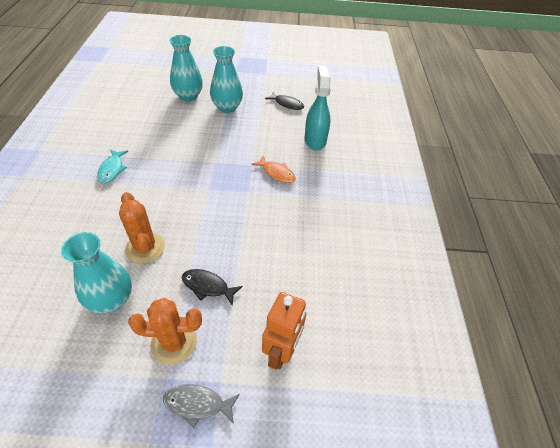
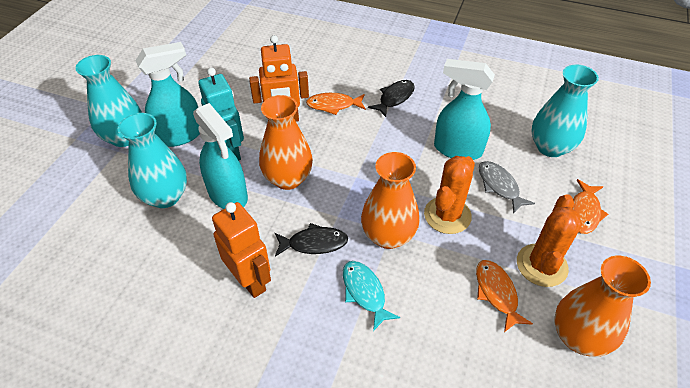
orange fish: 1 -> 3
orange robot: 1 -> 2
orange vase: 0 -> 3
turquoise robot: 0 -> 1
turquoise spray bottle: 1 -> 3

